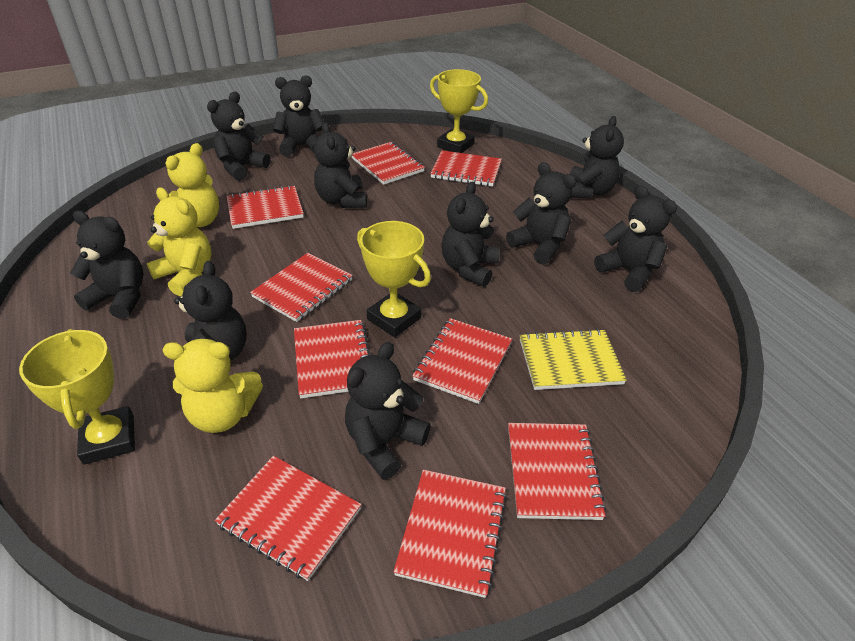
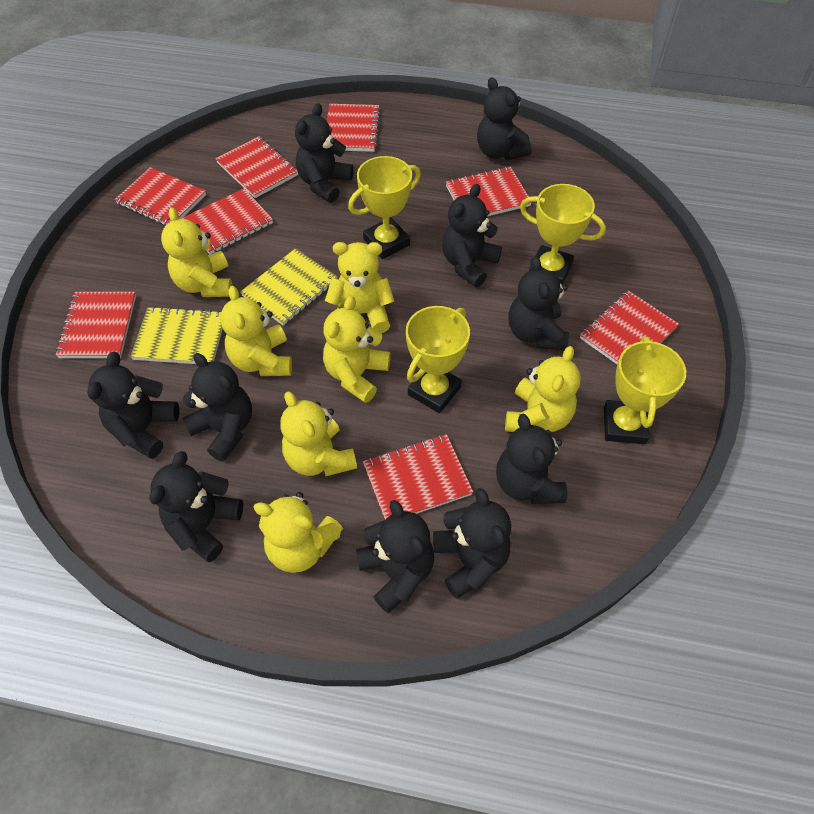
red notebook: 9 -> 8
yellow notebook: 1 -> 2
yellow teddy bear: 3 -> 7
yellow trophy: 3 -> 4

